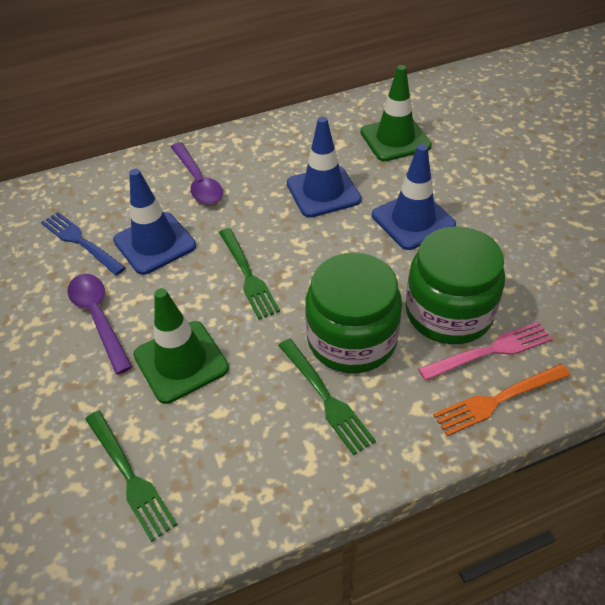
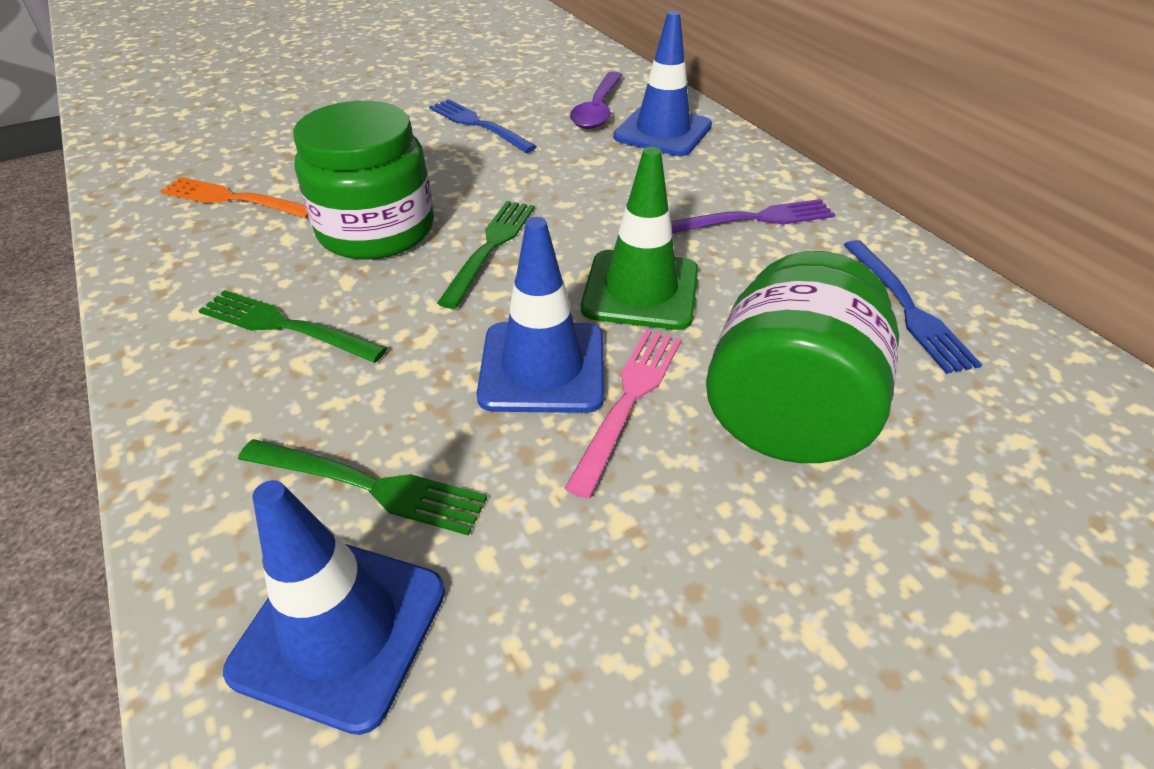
blue fork: 1 -> 2
green traffic cone: 2 -> 1
purple fork: 0 -> 1
purple spoon: 2 -> 1

